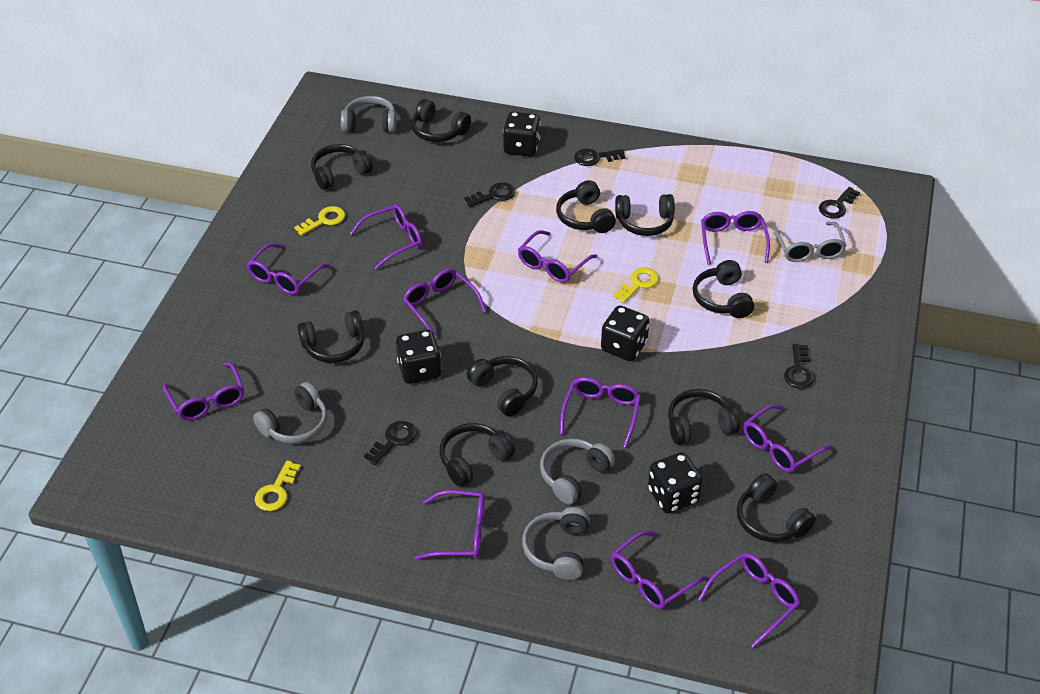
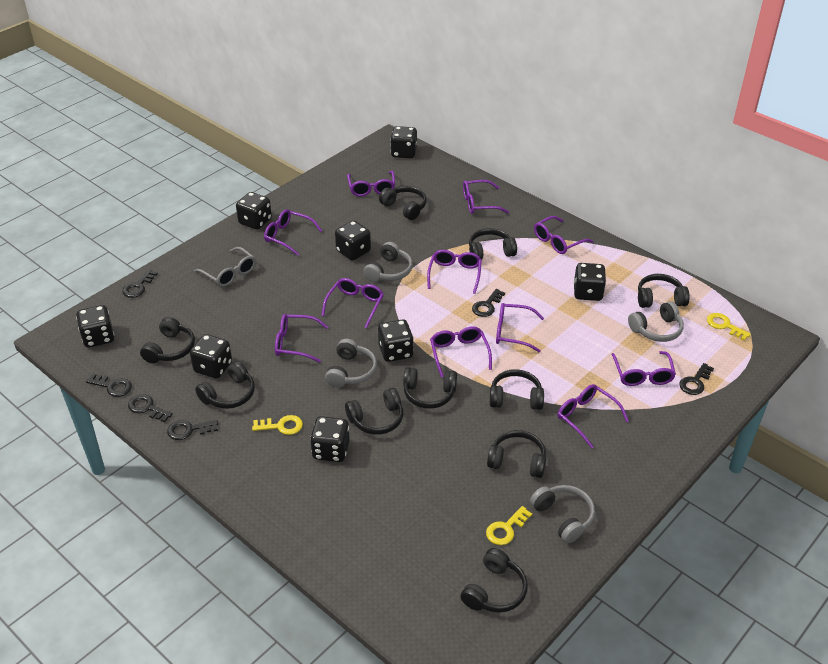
black dice: 4 -> 8
black key: 5 -> 6

